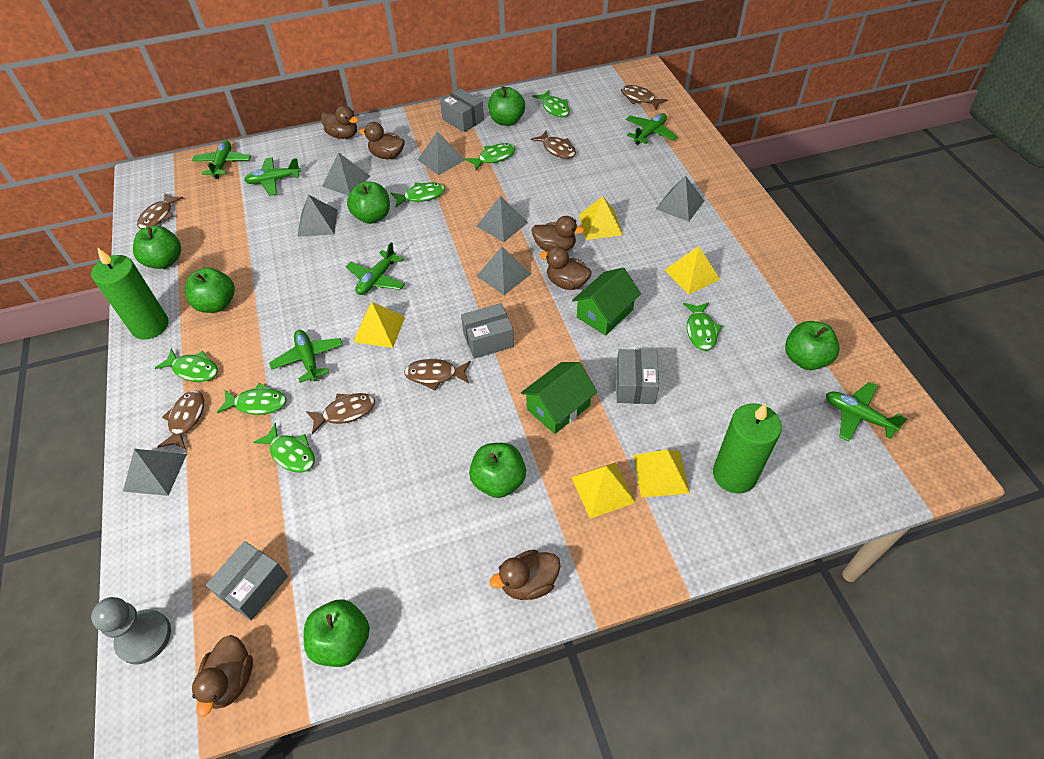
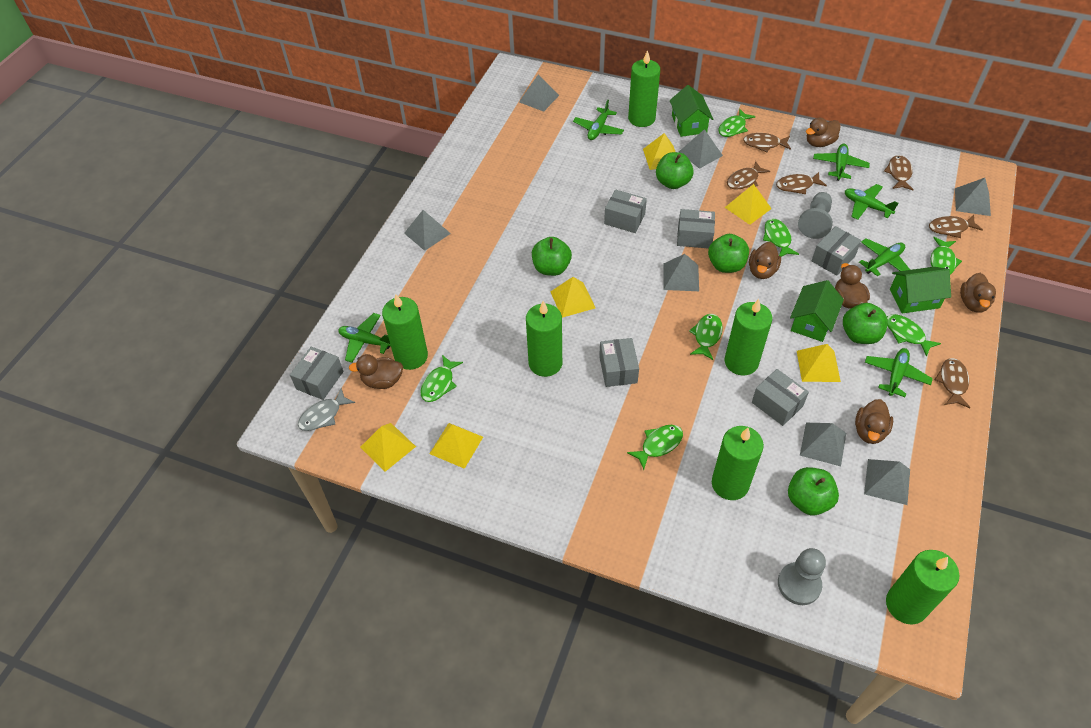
green apple: 7 -> 5
green candle: 2 -> 6
green house: 2 -> 3
grey box: 4 -> 6
grey fish: 0 -> 1
grey pawn: 1 -> 2
yellow pyramid: 5 -> 6

